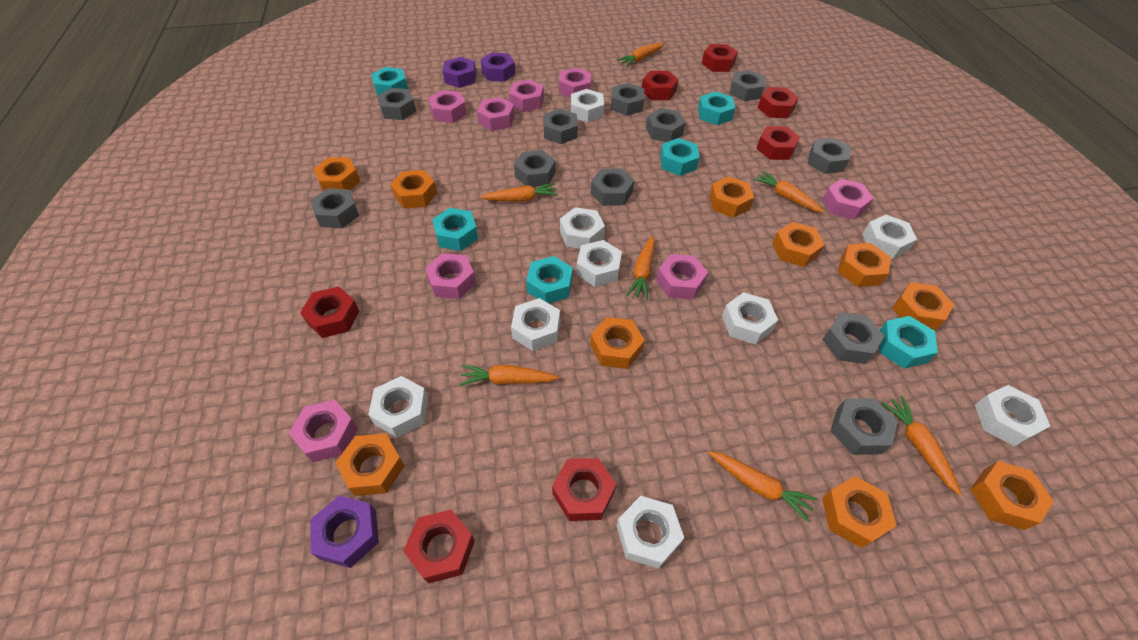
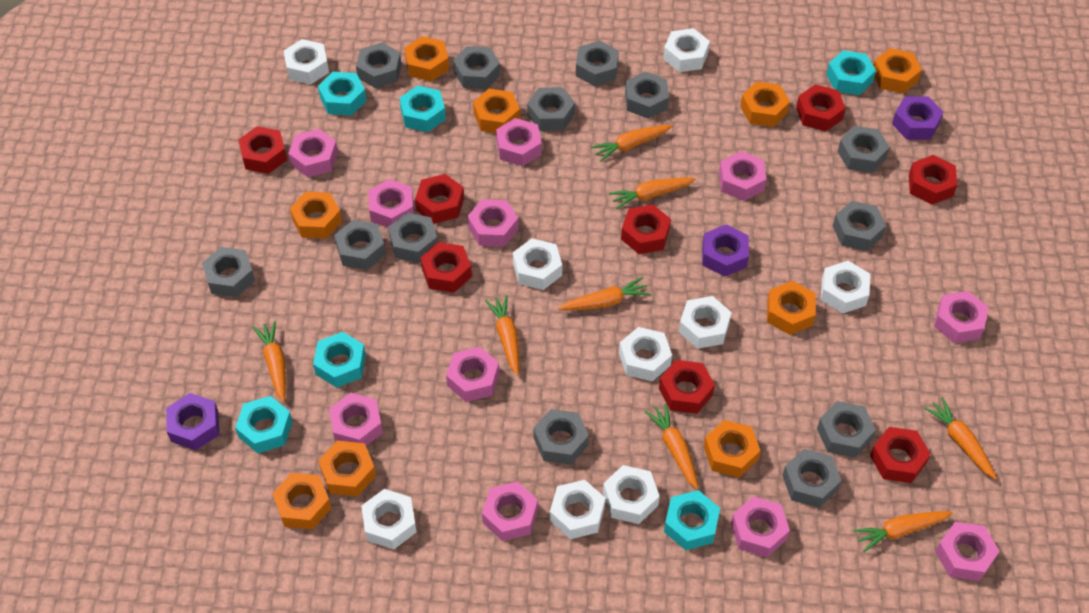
grey nut: 11 -> 13
orange carrot: 7 -> 8
orange nut: 10 -> 9
pink nut: 8 -> 11
red nut: 7 -> 8

